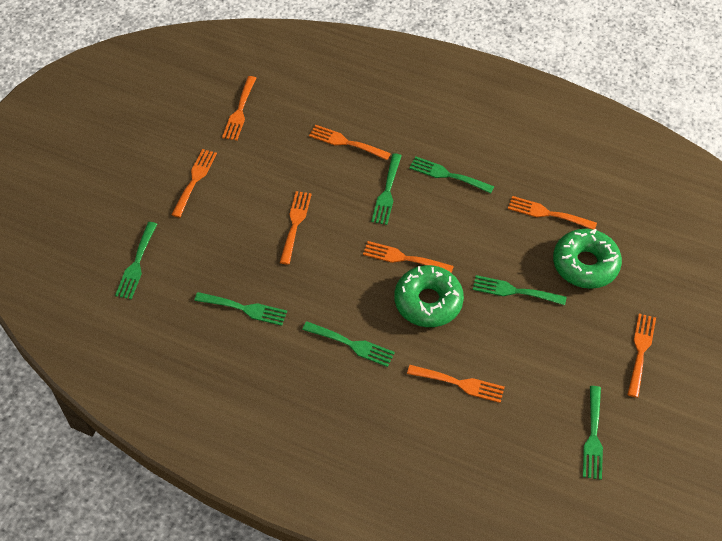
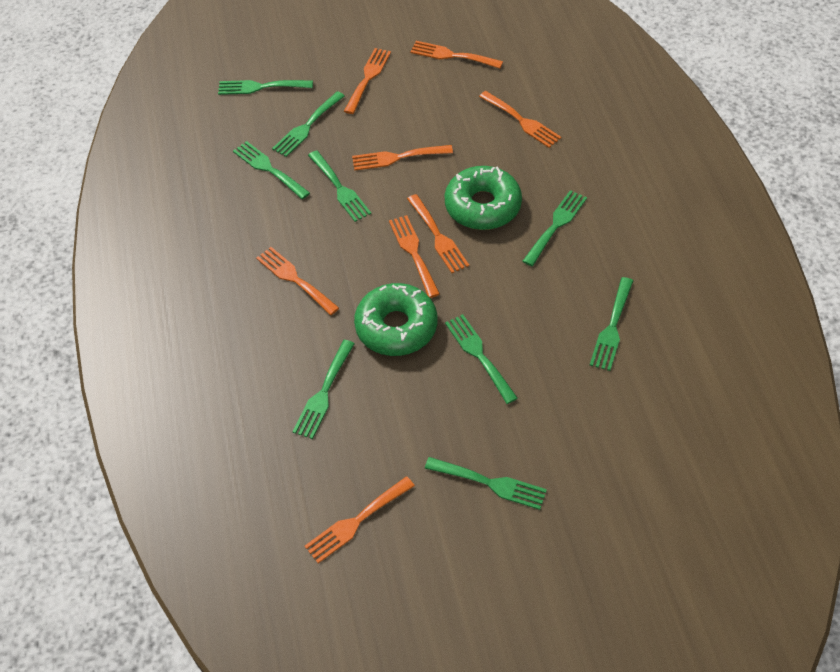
green fork: 7 -> 9

